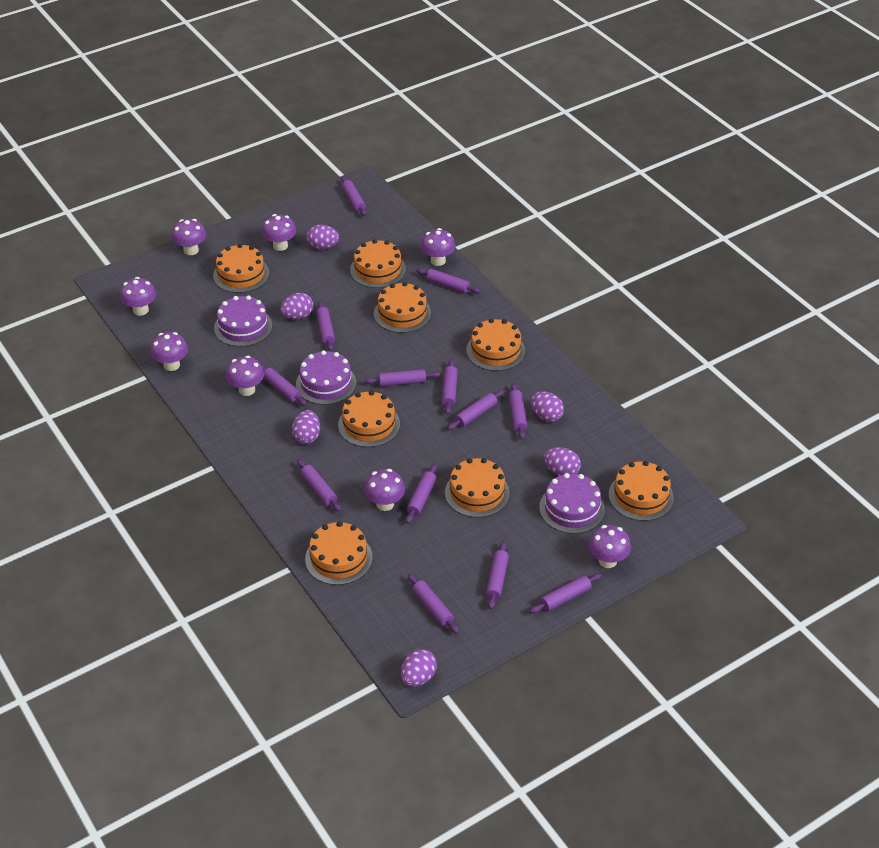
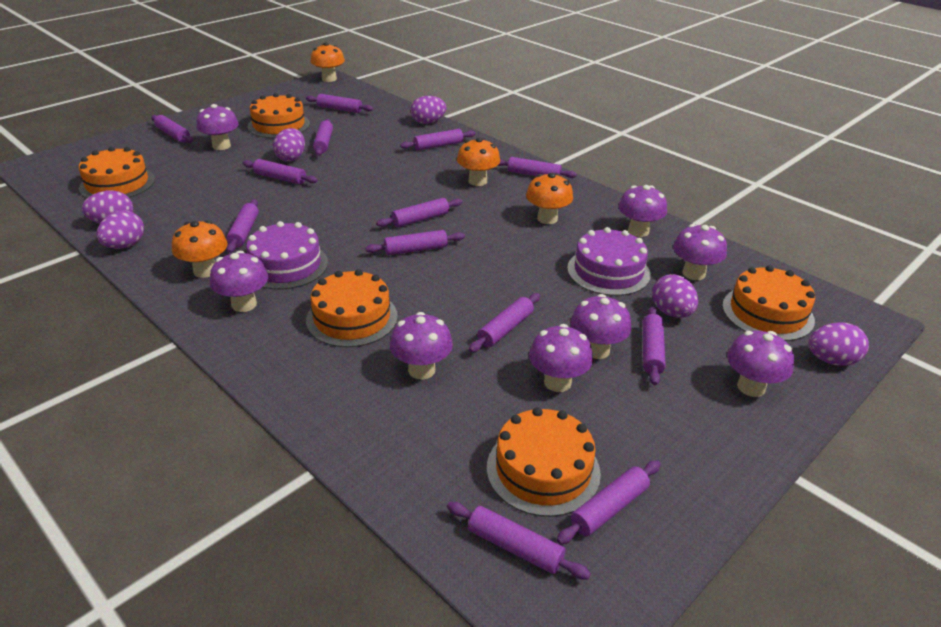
orange cake: 8 -> 5
orange mushroom: 0 -> 4
purple cake: 3 -> 2

